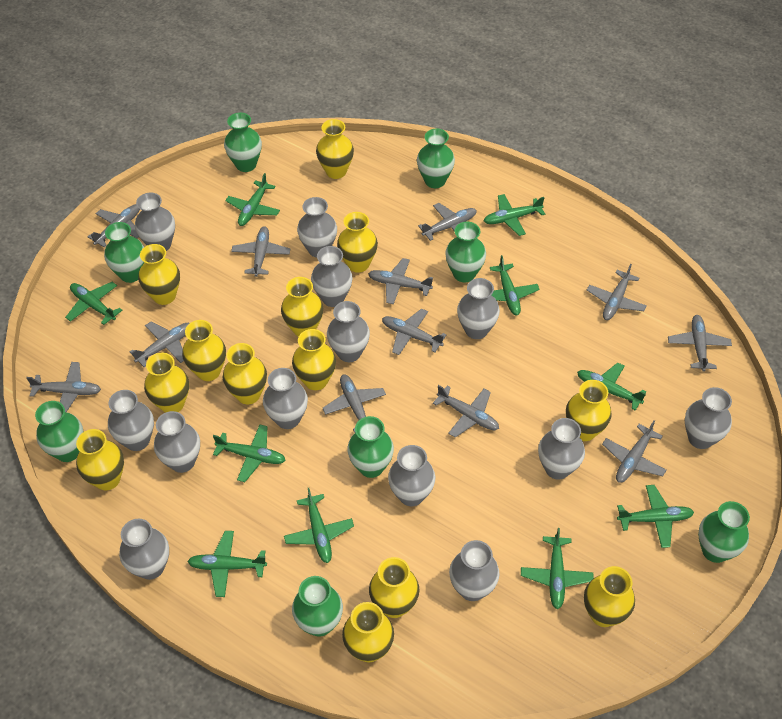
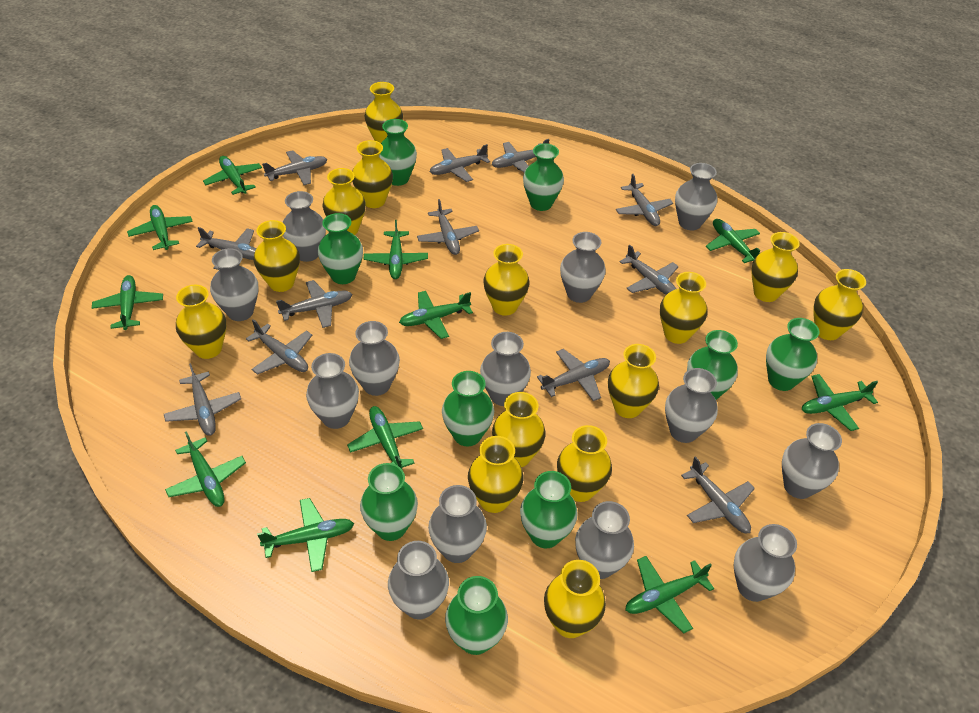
green plane: 10 -> 11
green vase: 8 -> 9
yellow vase: 13 -> 14

